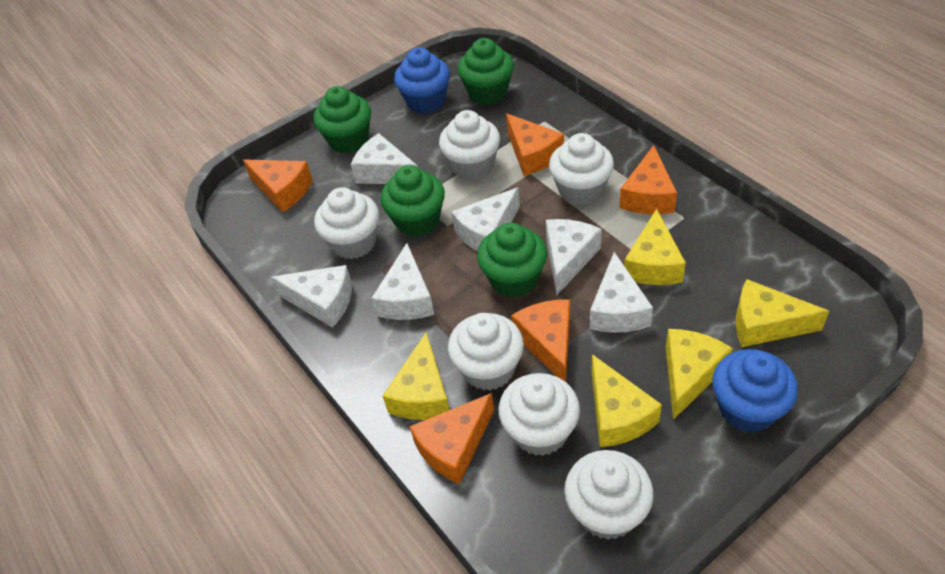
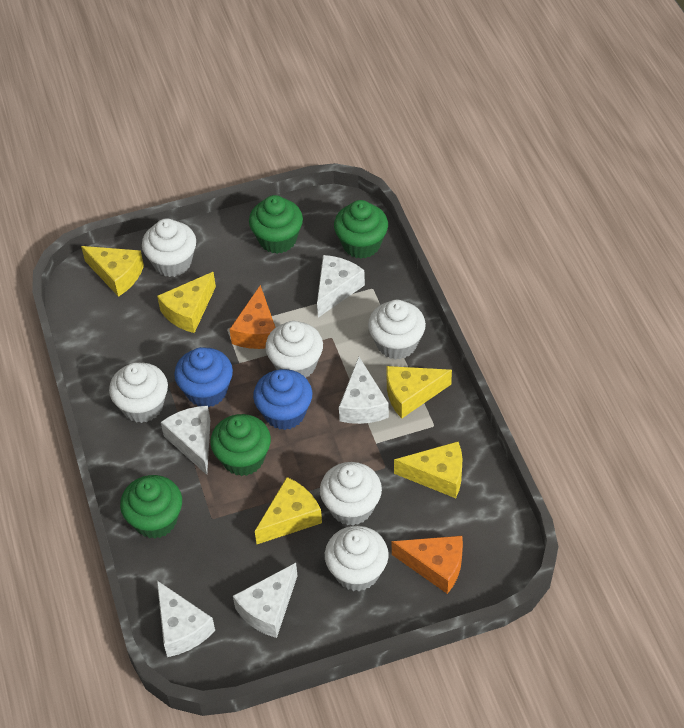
orange cheese: 5 -> 2
white cheese: 6 -> 5

